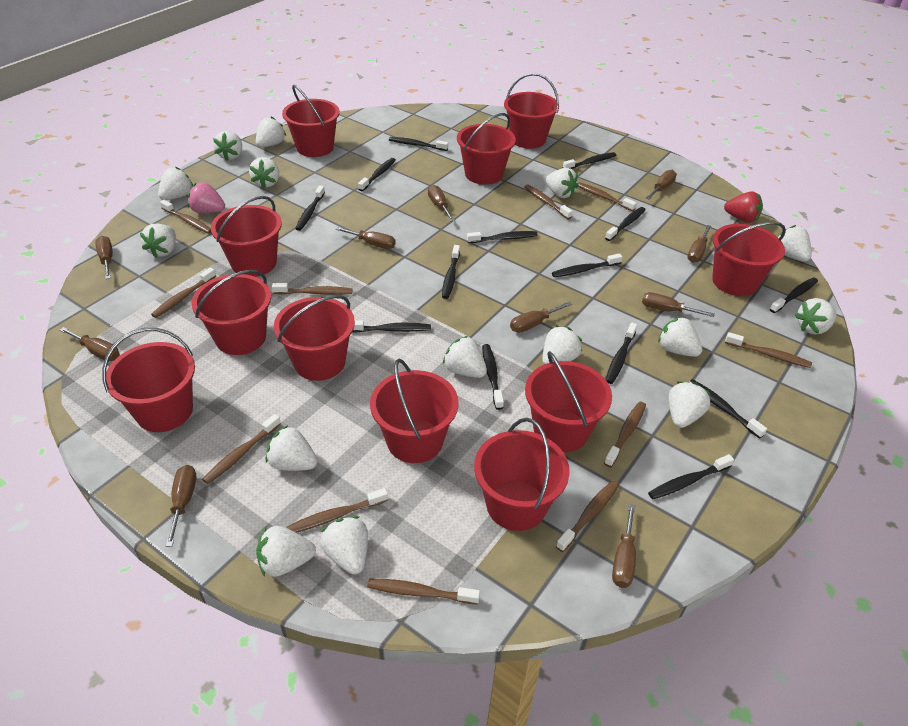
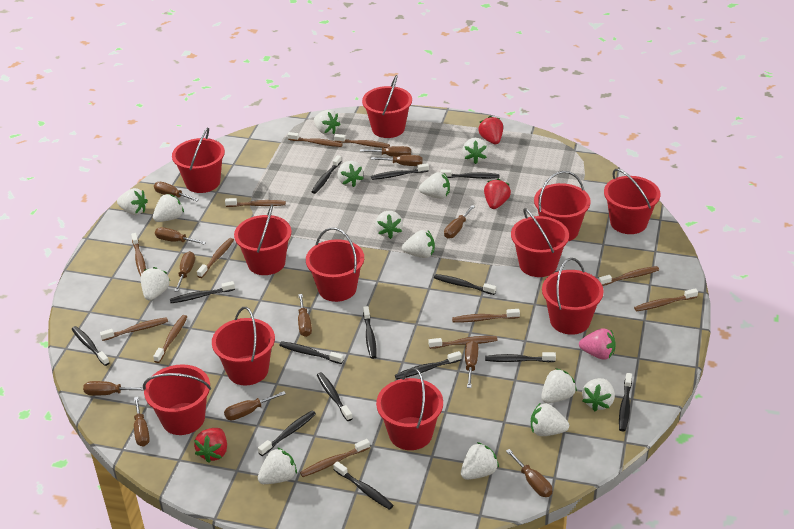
brown screwdriver: 10 -> 12
brown toothbrush: 11 -> 12
red strawberry: 1 -> 3
white strawberry: 15 -> 14

